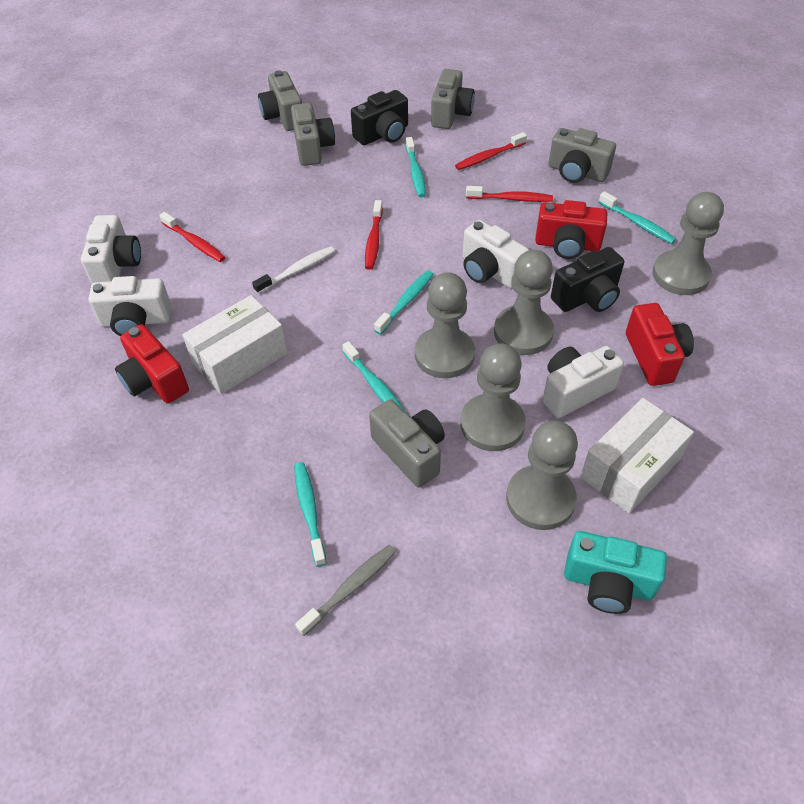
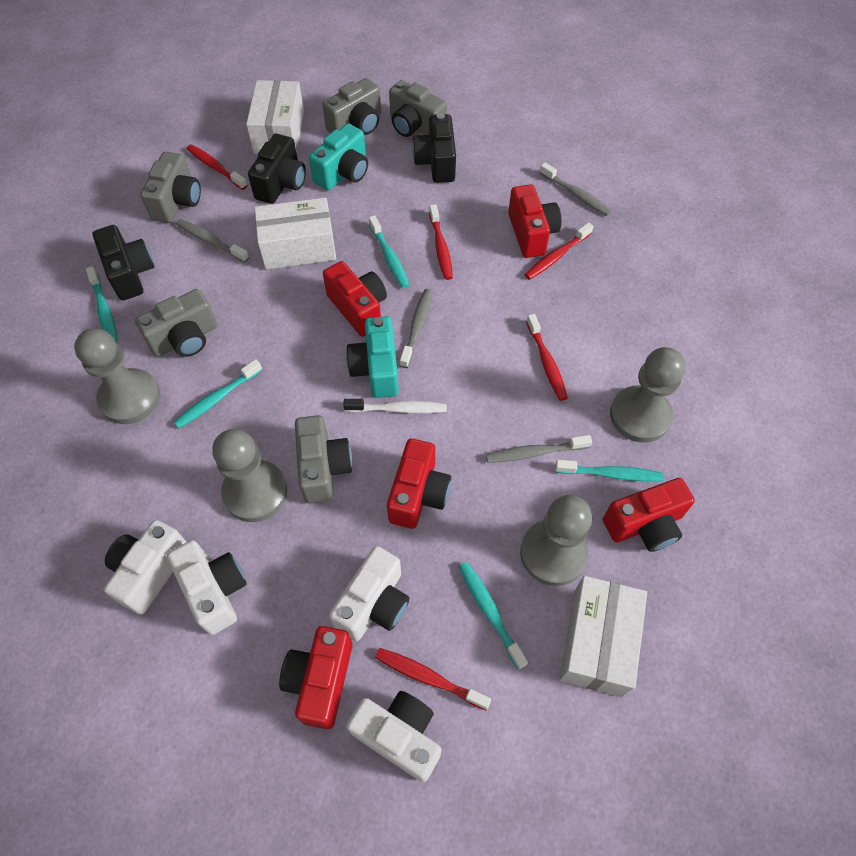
black camera: 2 -> 3
grey pawn: 5 -> 4
grey toothbrush: 1 -> 4
red camera: 3 -> 5
red toothbrush: 4 -> 5
turquoise camera: 1 -> 2
white box: 2 -> 3

